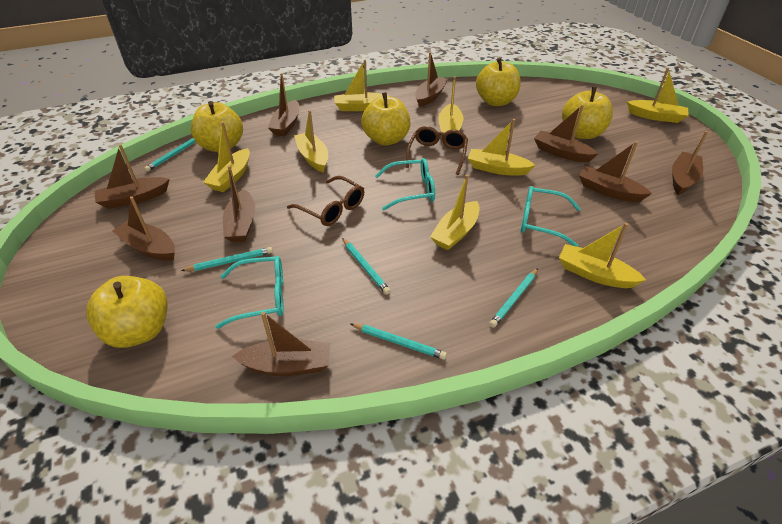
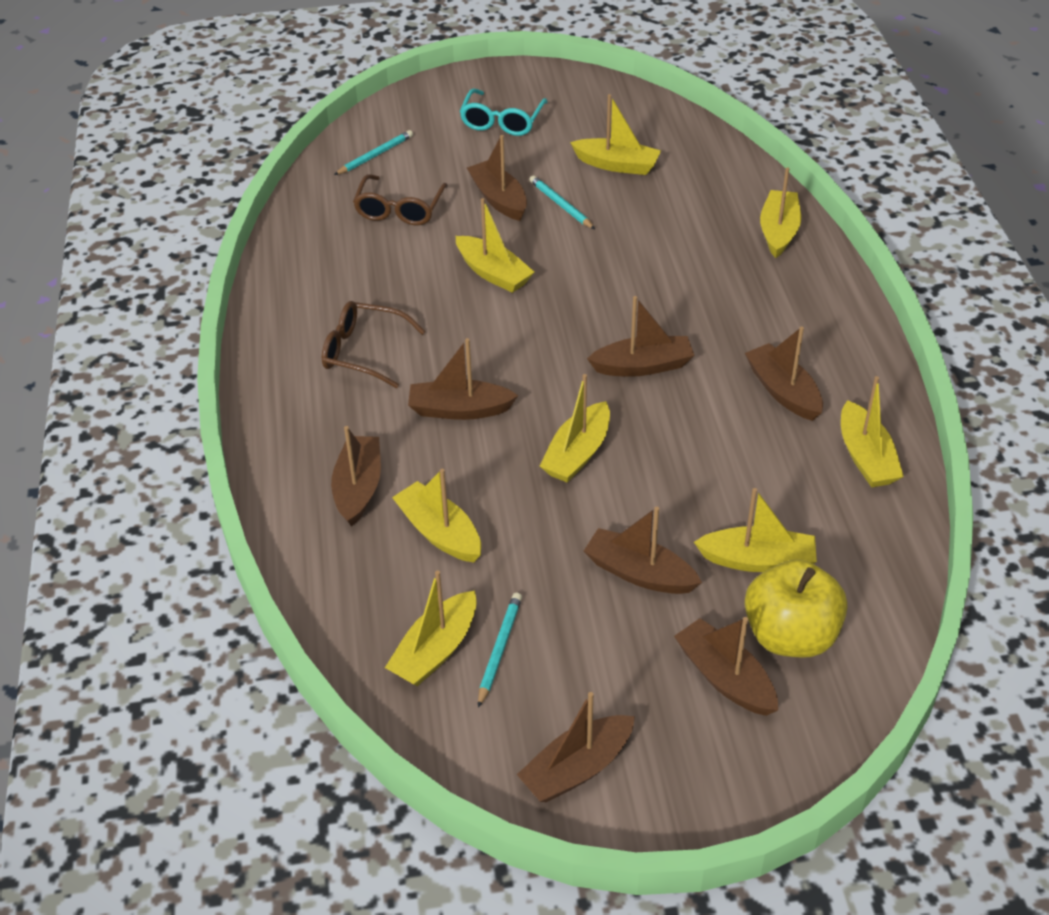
brown boat: 9 -> 8
turquoise glasses: 3 -> 1
turquoise pencil: 5 -> 3
yellow apple: 5 -> 1

